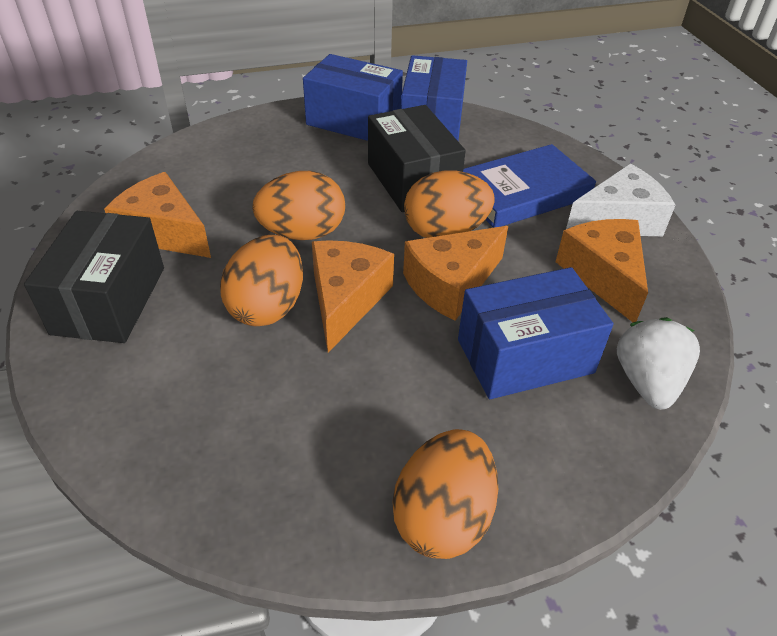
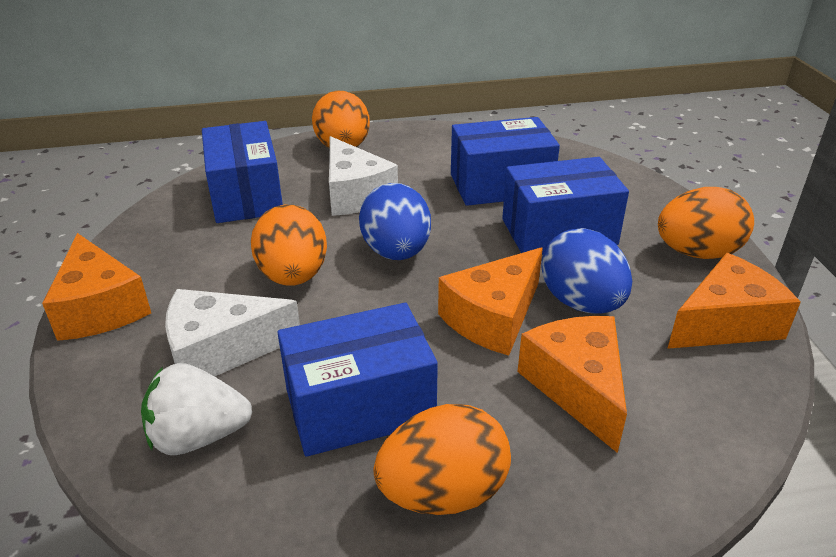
black box: 2 -> 0
blue book: 1 -> 0
blue box: 3 -> 4
blue egg: 0 -> 2
white cheese: 1 -> 2

